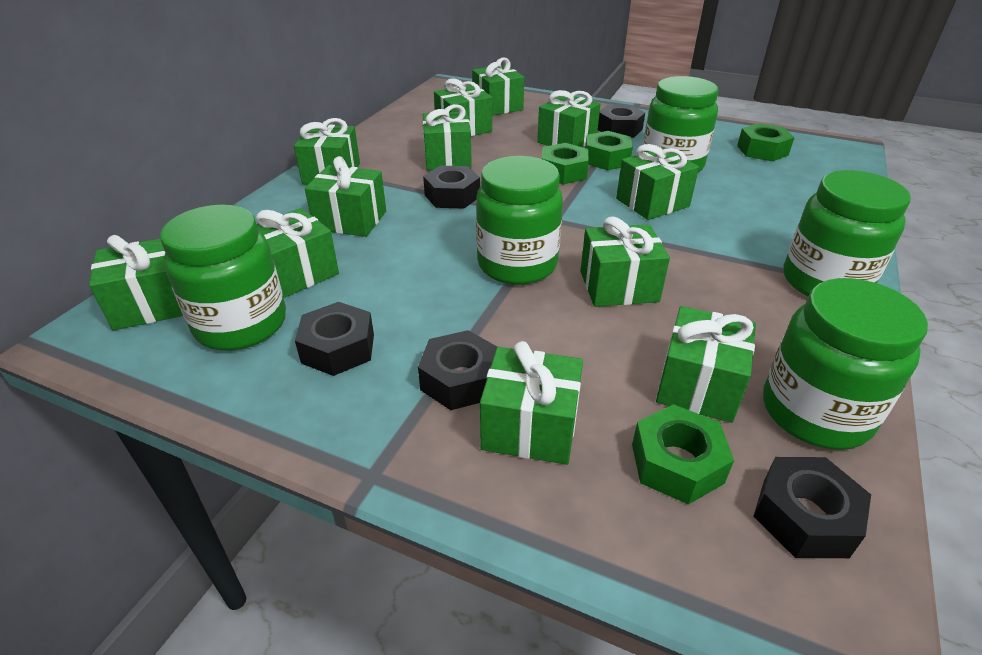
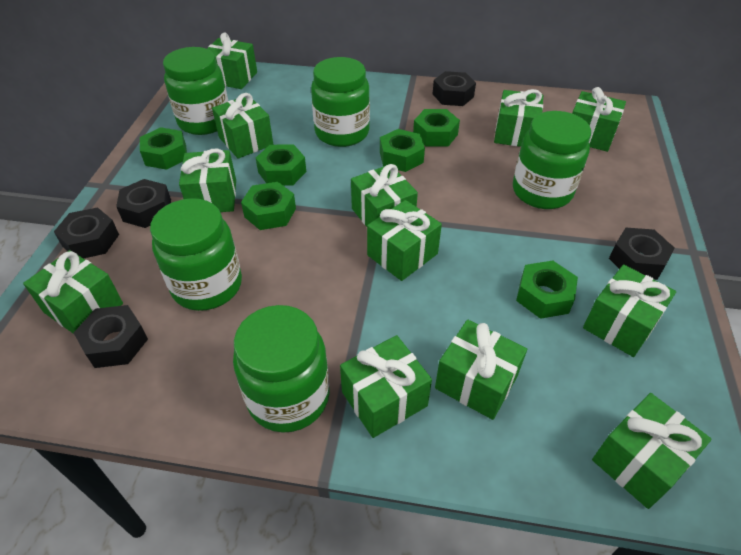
green nut: 4 -> 6

